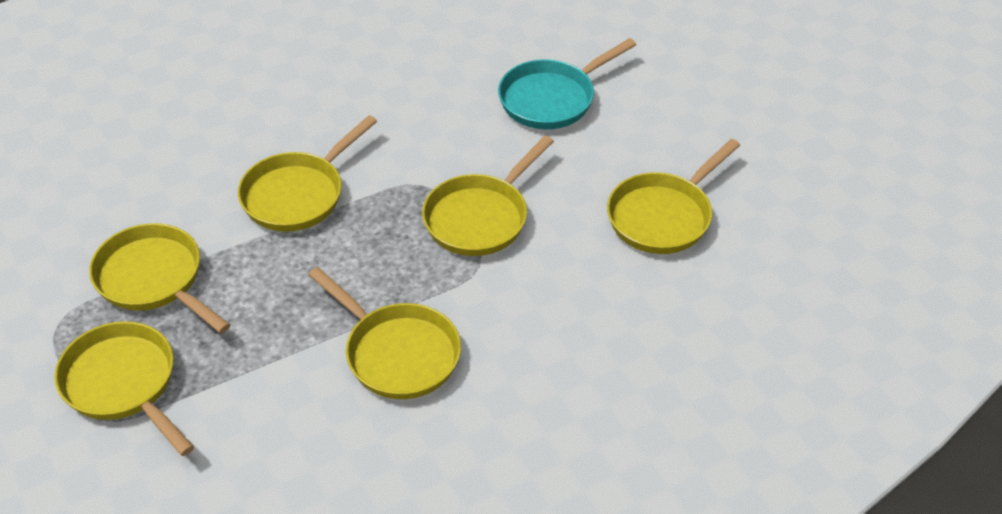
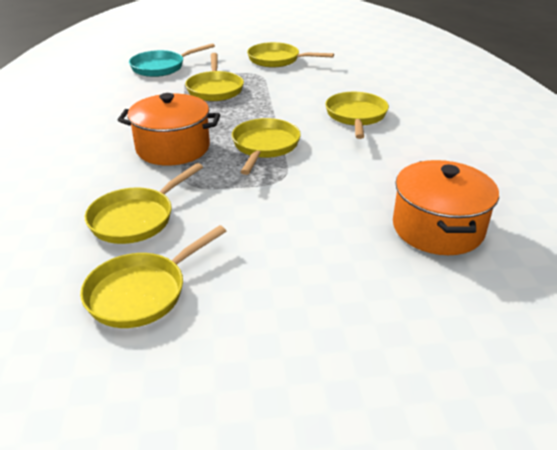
orange pot: 0 -> 2

